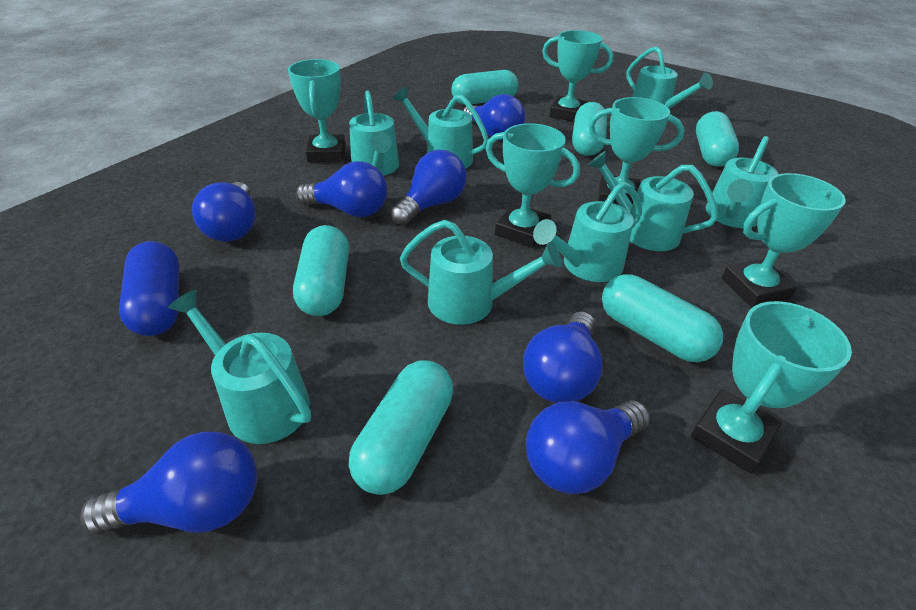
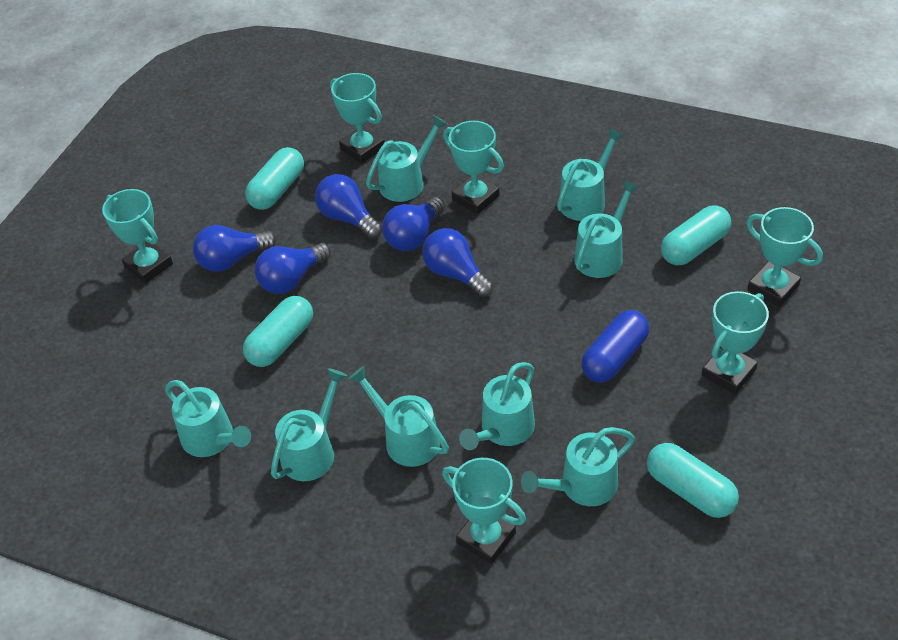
blue light bulb: 7 -> 5
turquoise capsule: 6 -> 4

